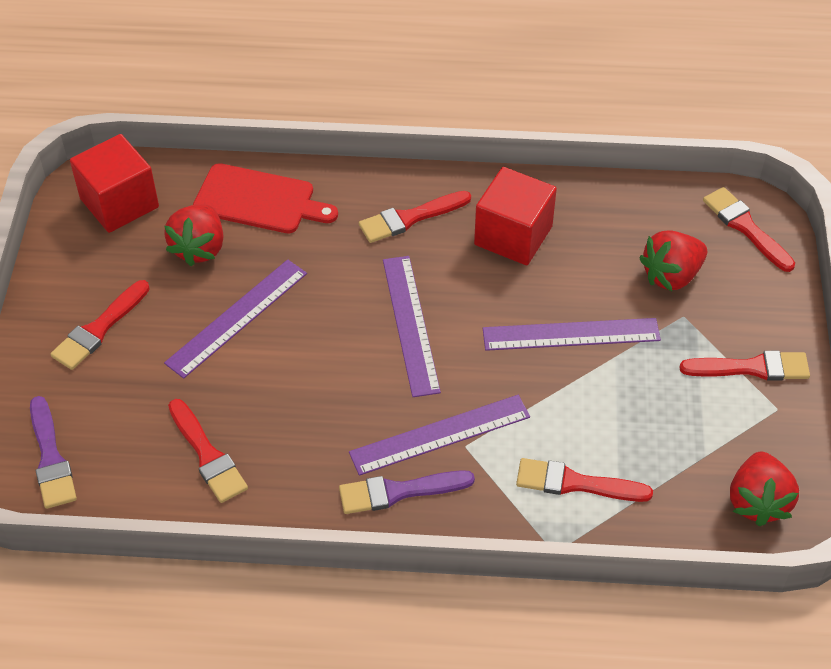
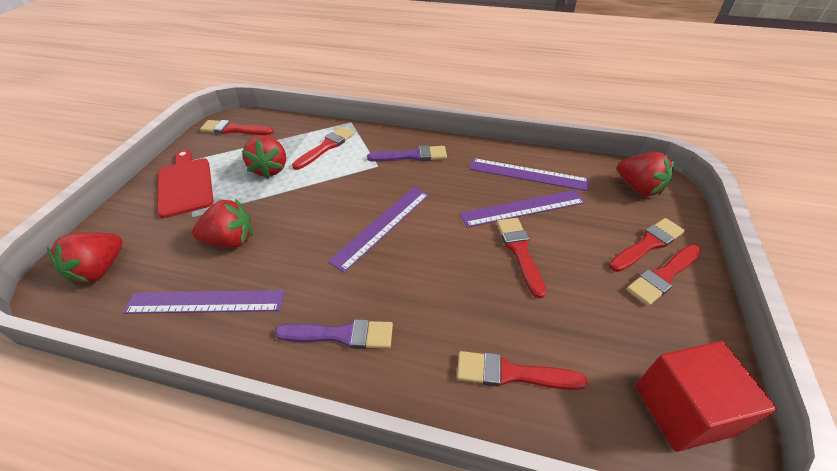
red cube: 2 -> 1
red strawberry: 3 -> 4

